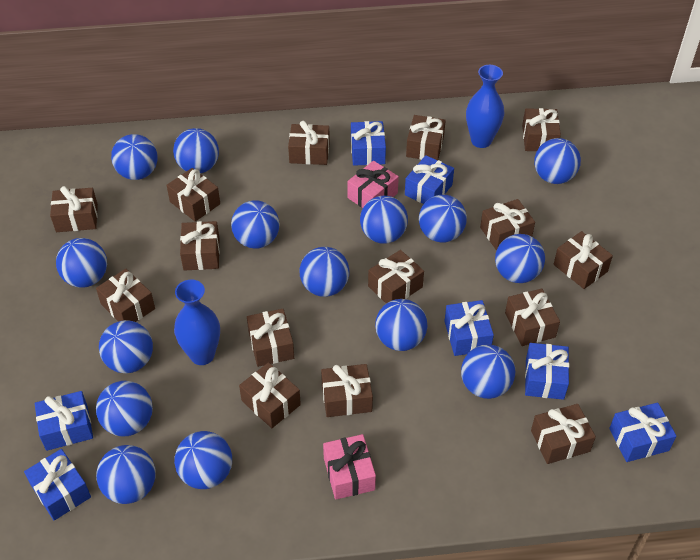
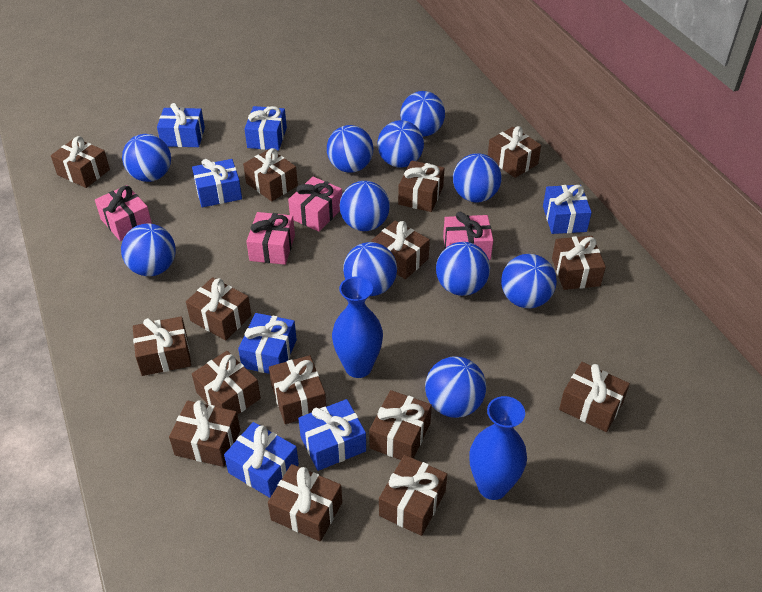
blue ball: 15 -> 11
pink gift: 2 -> 4

